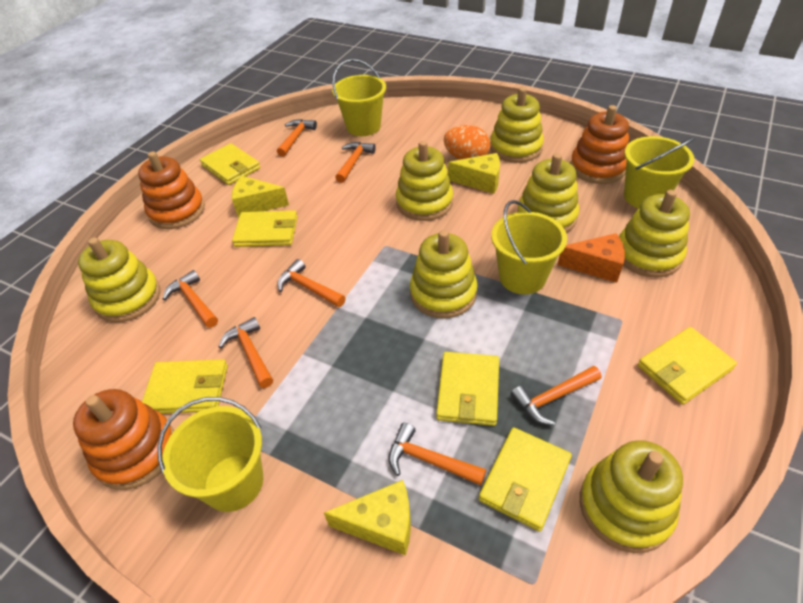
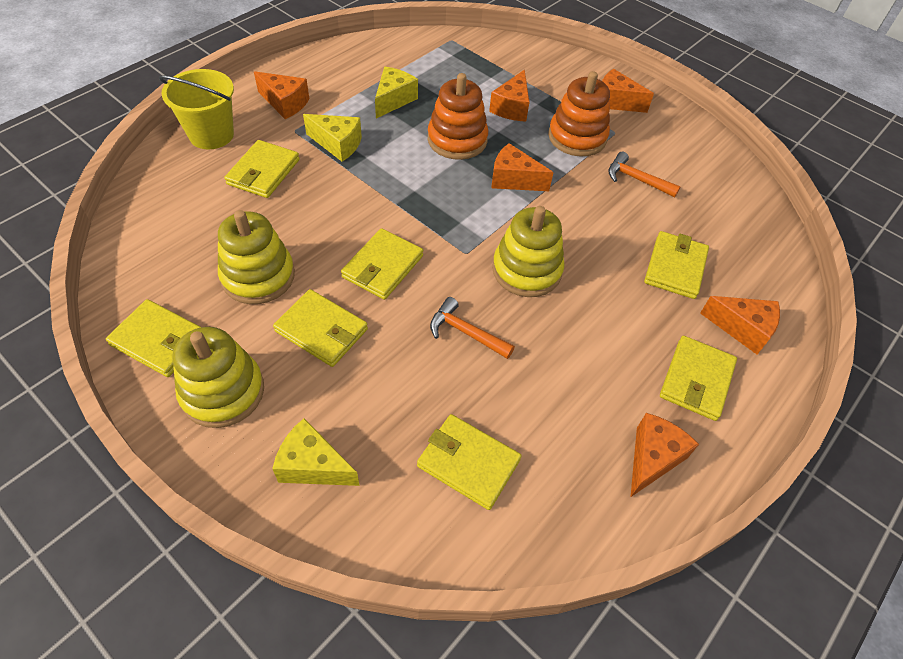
orange cheese: 1 -> 6
orange egg: 1 -> 0
orange hammer: 7 -> 2
orange stacking toy: 3 -> 2
yellow bucket: 4 -> 1
yellow stacking toy: 7 -> 3
yellow wallet: 6 -> 7

